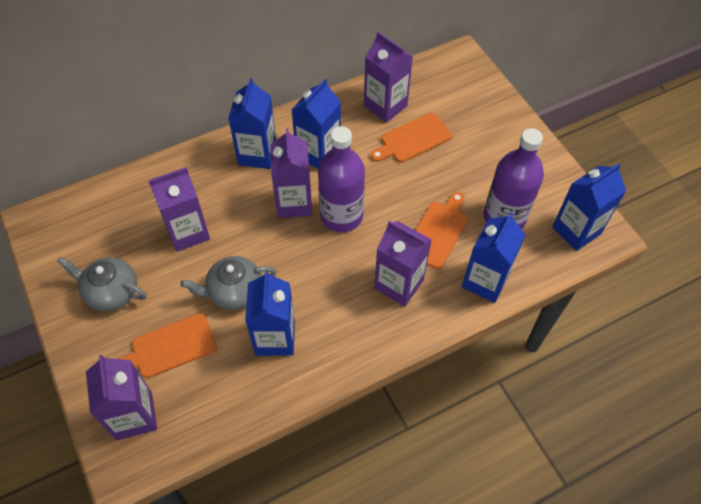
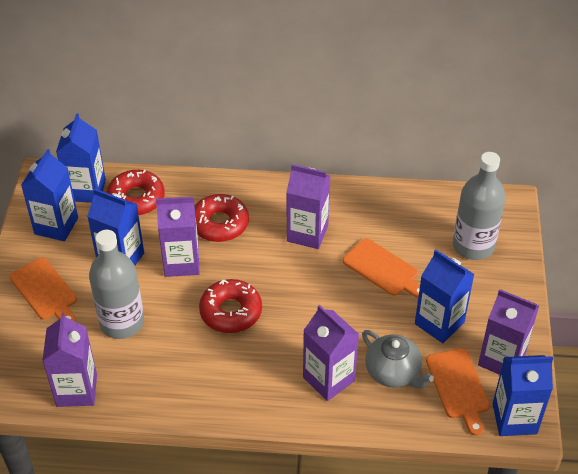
grey bottle: 0 -> 2
grey teapot: 2 -> 1
purple bottle: 2 -> 0
red donut: 0 -> 3

